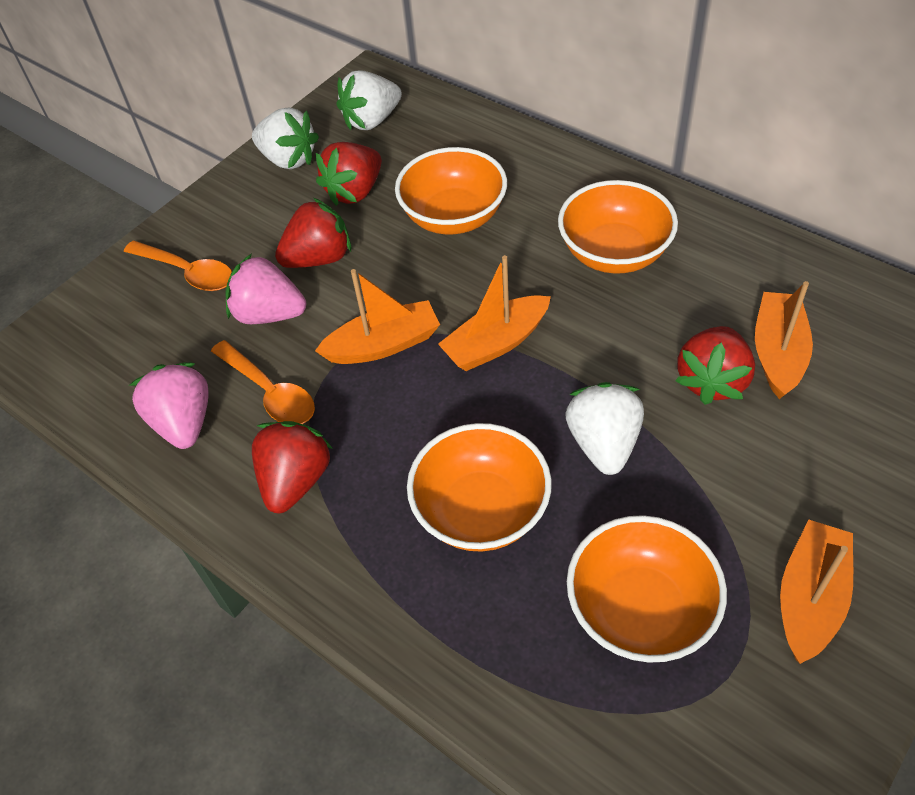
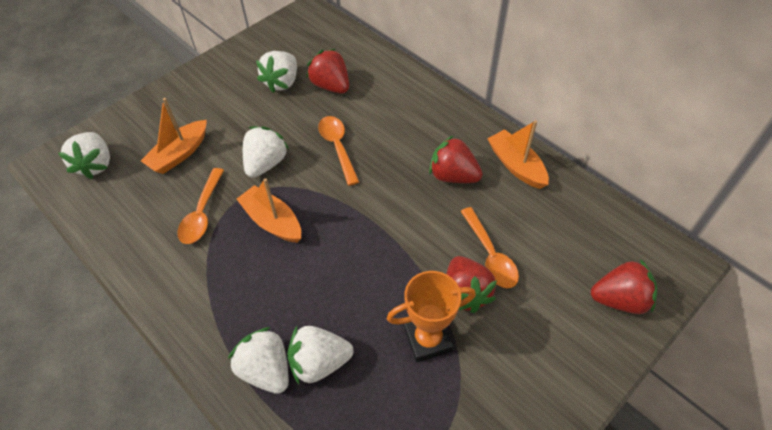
orange boat: 4 -> 3
orange bowl: 4 -> 0
orange spoon: 2 -> 3
orange trophy: 0 -> 1
pink strawberry: 2 -> 0
white strawberry: 3 -> 5

